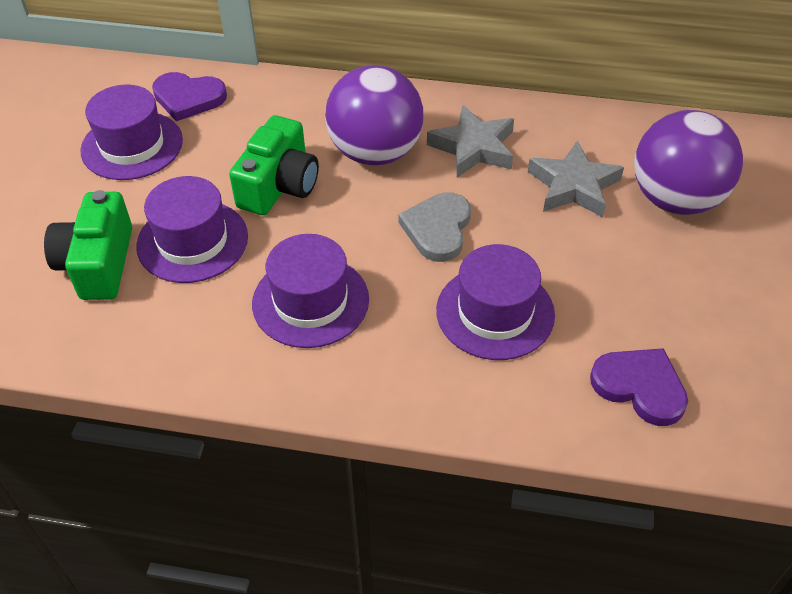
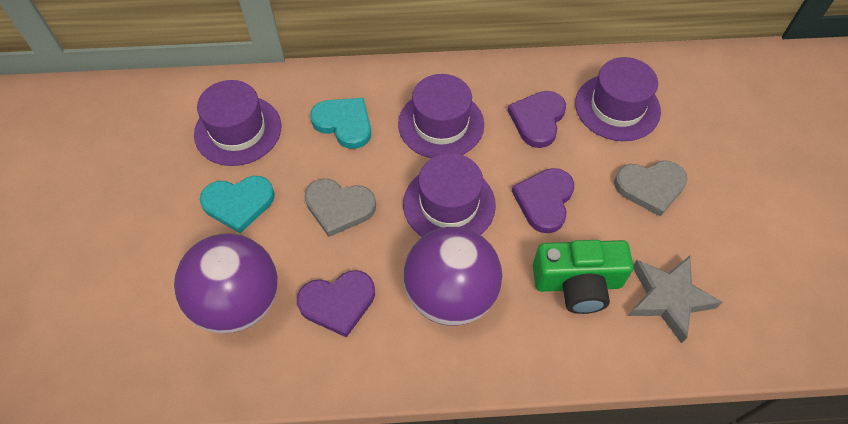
green camera: 2 -> 1
grey heart: 1 -> 2
grey star: 2 -> 1
purple heart: 2 -> 3
turquoise heart: 0 -> 2

